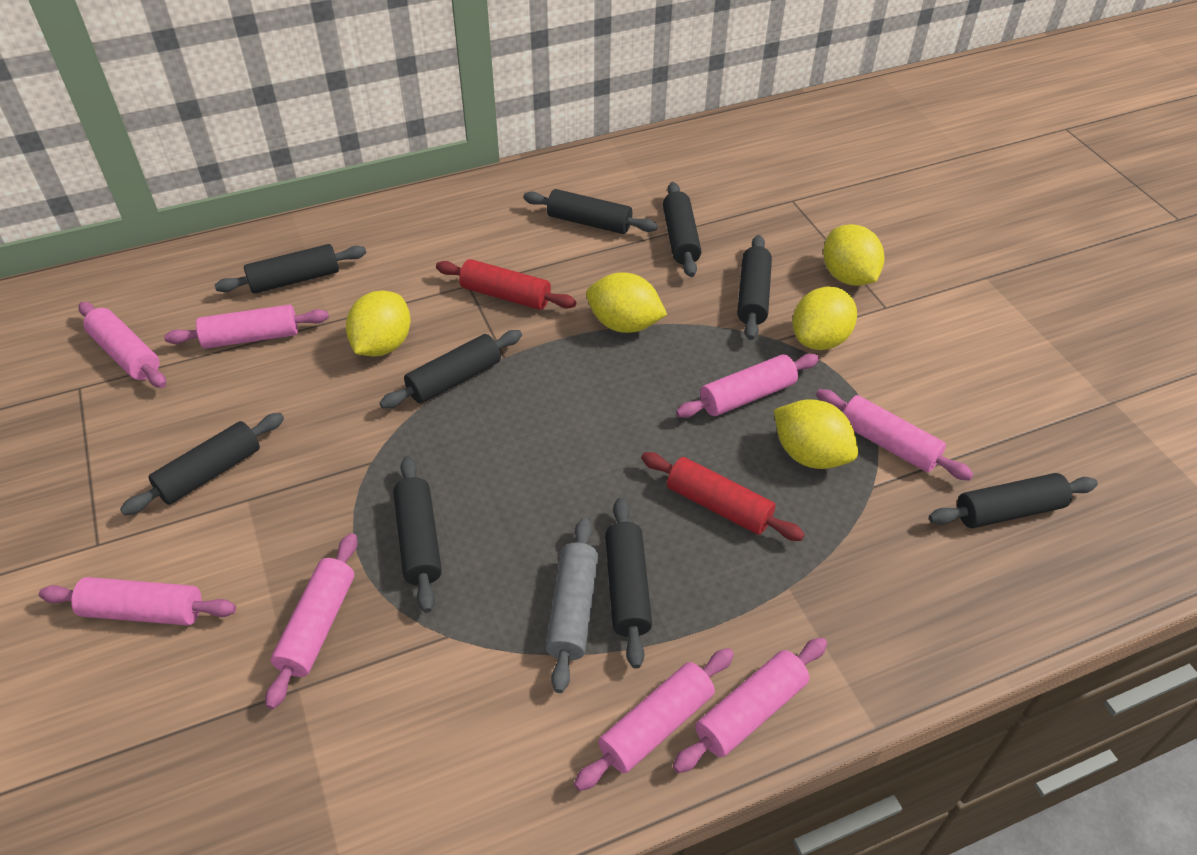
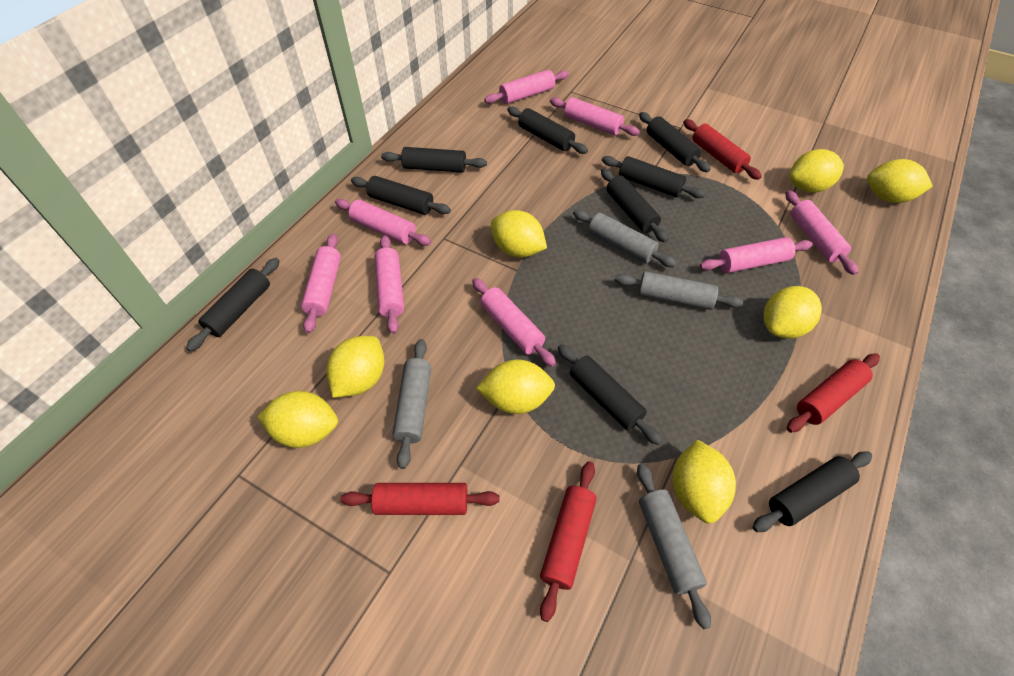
grey rolling pin: 1 -> 4
red rolling pin: 2 -> 4
yellow lemon: 5 -> 8

